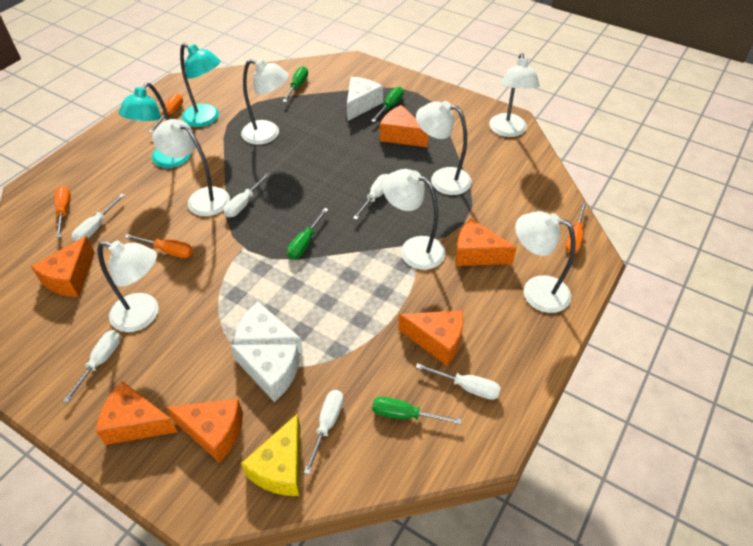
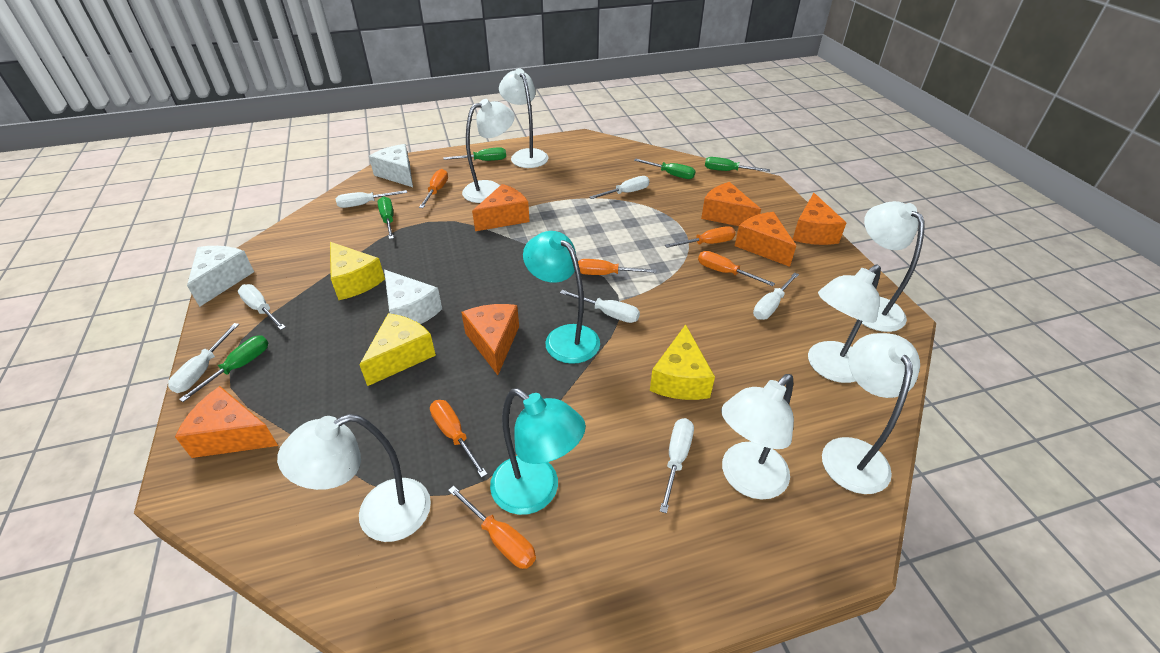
green screwdriver: 4 -> 5
orange screwdriver: 4 -> 6
white screwdriver: 6 -> 7
yellow cheese: 1 -> 3

